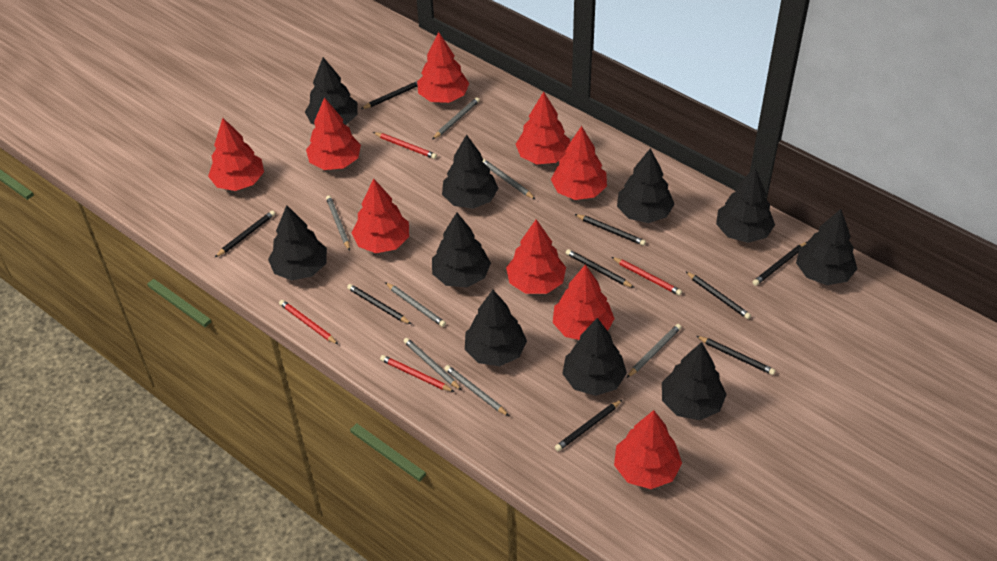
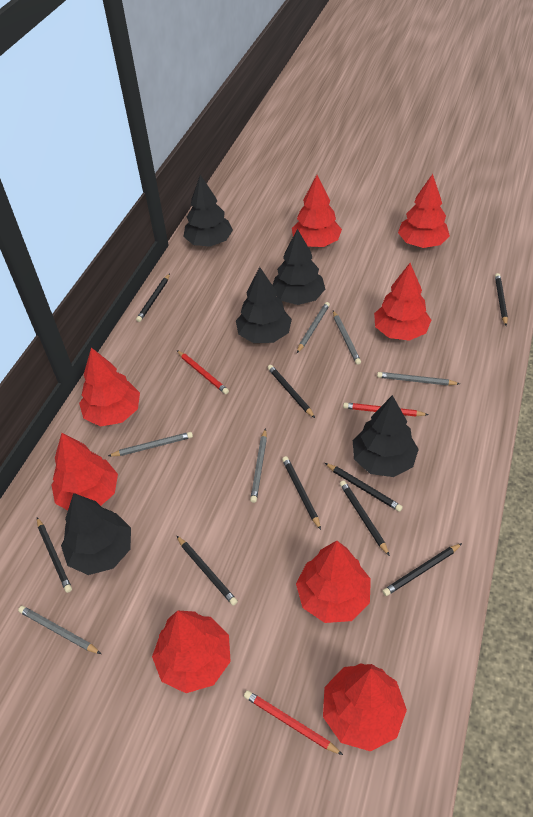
black tree: 10 -> 5
grey pencil: 7 -> 6
red pencil: 4 -> 3
red tree: 9 -> 8

